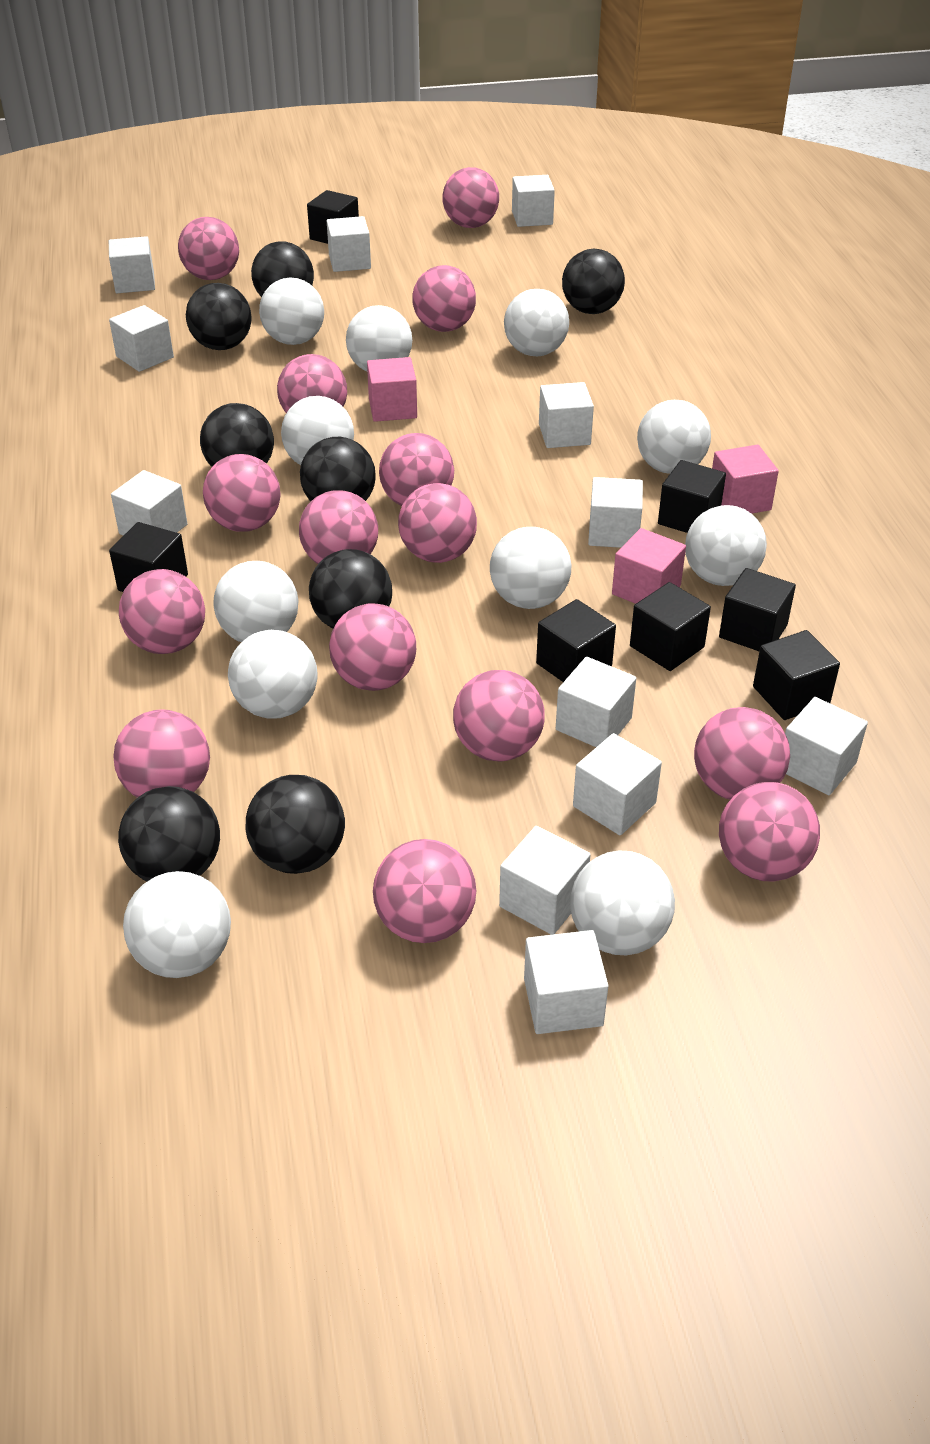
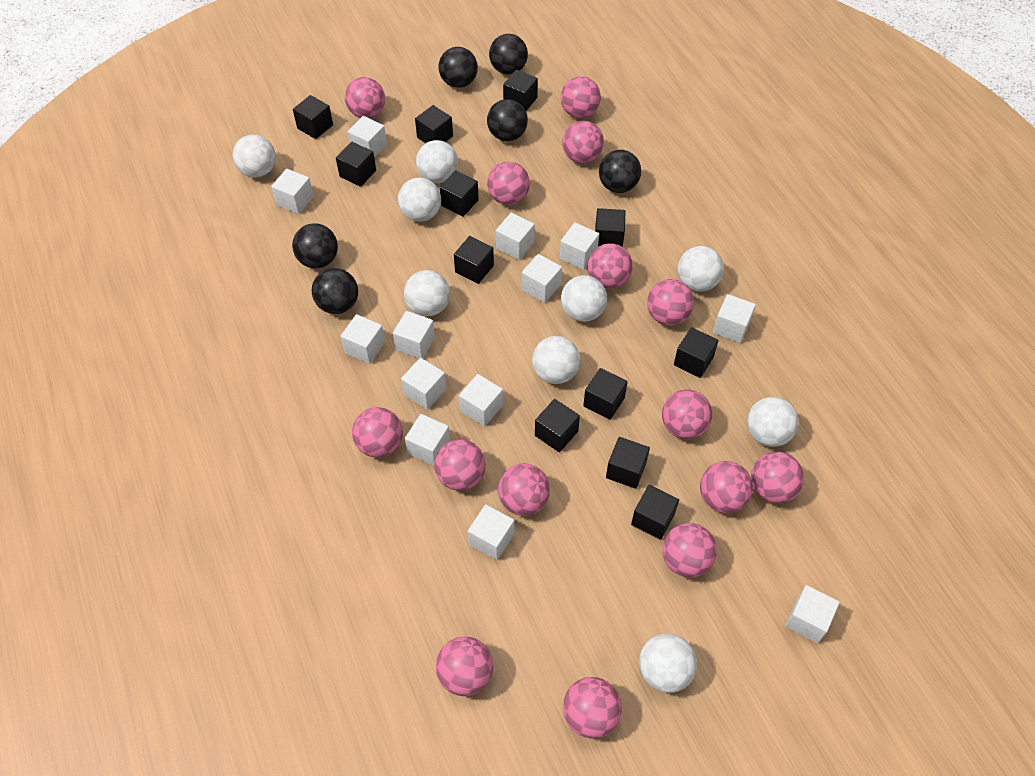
black ball: 8 -> 6
black cube: 7 -> 12
pink cube: 3 -> 0
white ball: 11 -> 9
white cube: 12 -> 13

